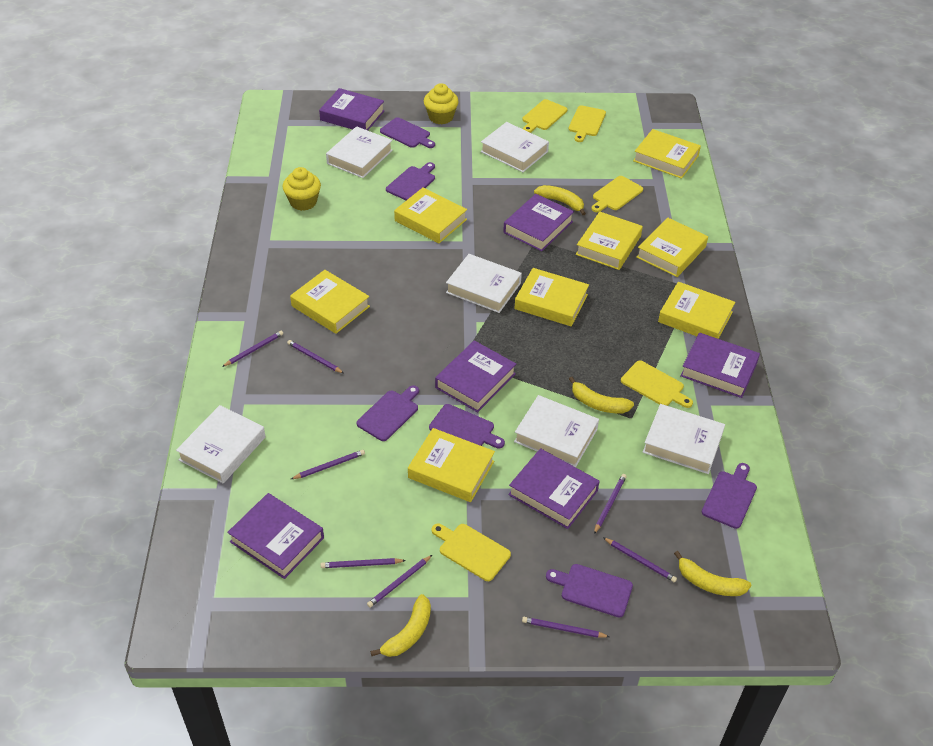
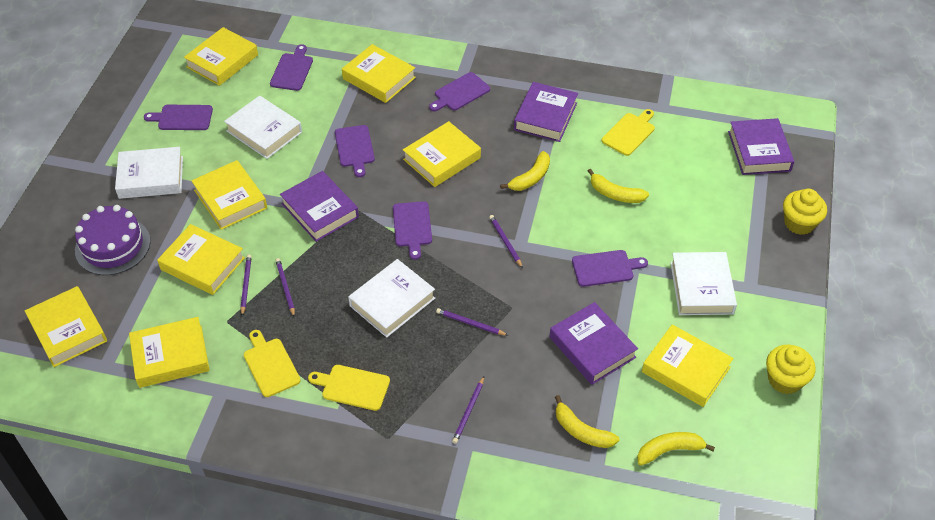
purple book: 6 -> 4
purple cake: 0 -> 1
purple pencil: 8 -> 5
white book: 6 -> 4
yellow cutting board: 5 -> 3

